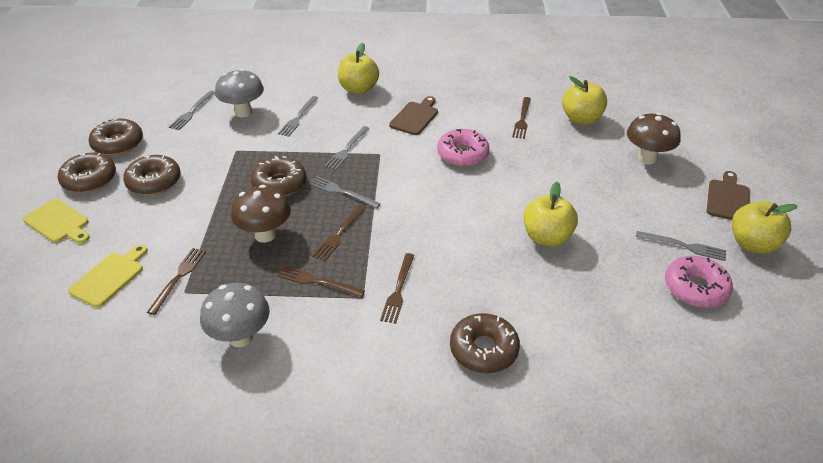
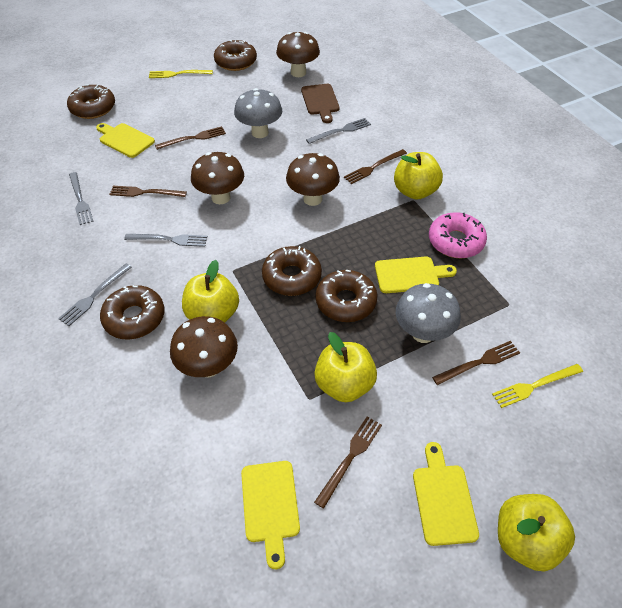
brown cutting board: 2 -> 1
brown mushroom: 2 -> 4
grey fork: 5 -> 4
pink donut: 2 -> 1
yellow cutting board: 2 -> 4
yellow fork: 0 -> 2

